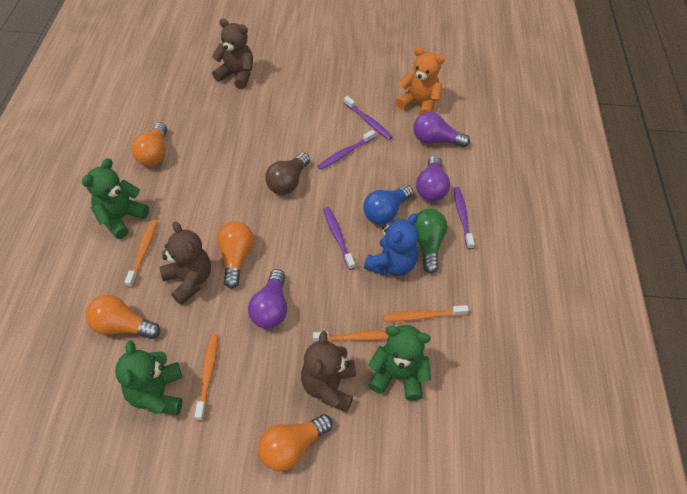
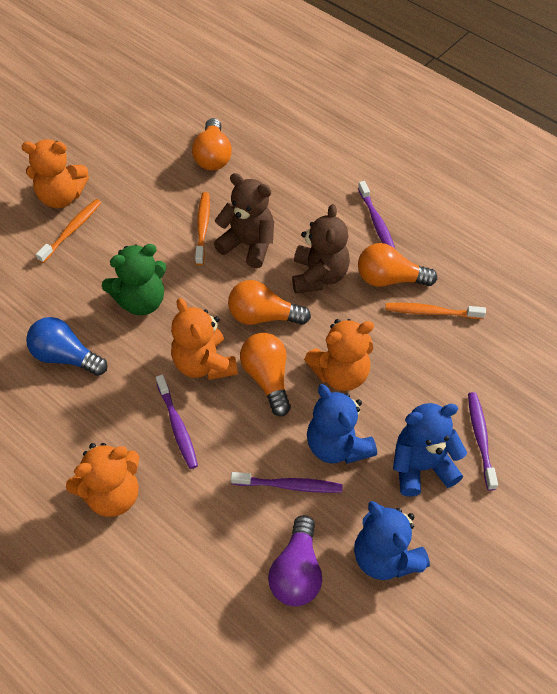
blue teddy bear: 1 -> 3
brown light bulb: 1 -> 0
brown teddy bear: 3 -> 2
green light bulb: 1 -> 0
green teddy bear: 3 -> 1
orange teddy bear: 1 -> 4
orange toothbrush: 4 -> 3
purple light bulb: 3 -> 1

